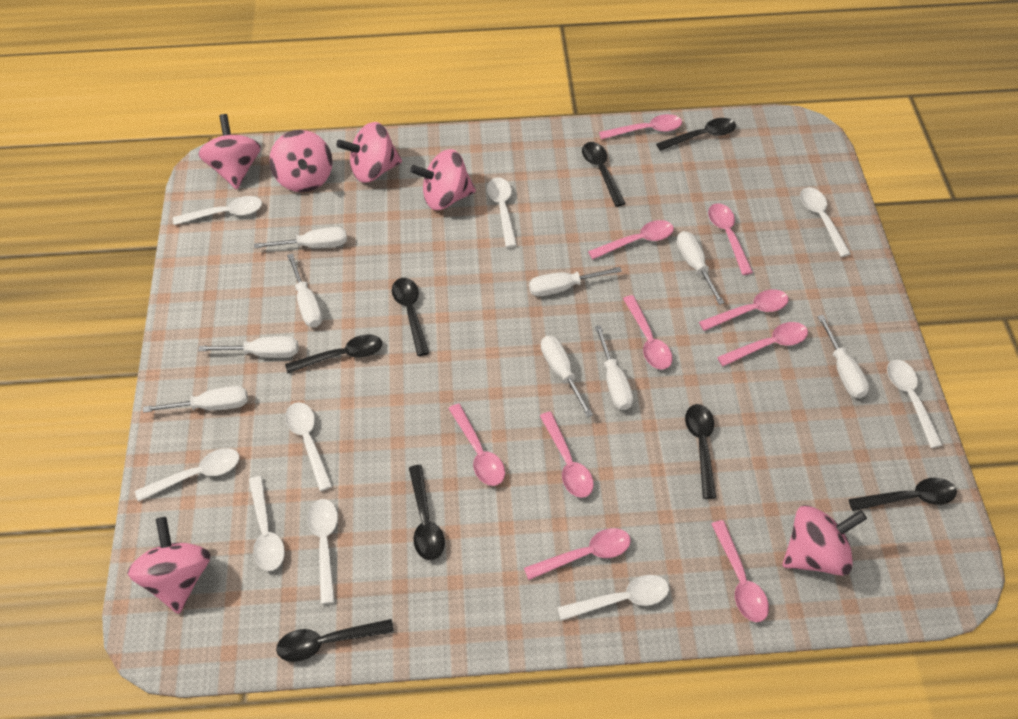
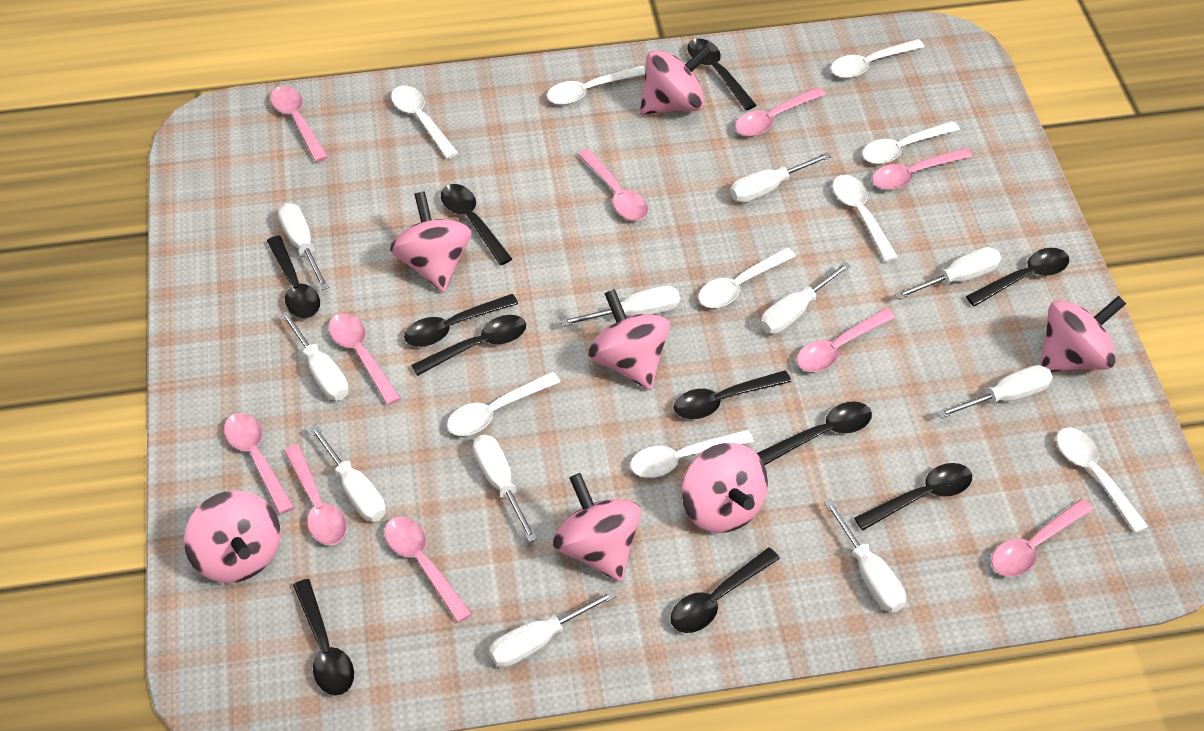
black spoon: 8 -> 11
pink spinning top: 6 -> 7
white screwdriver: 9 -> 11

